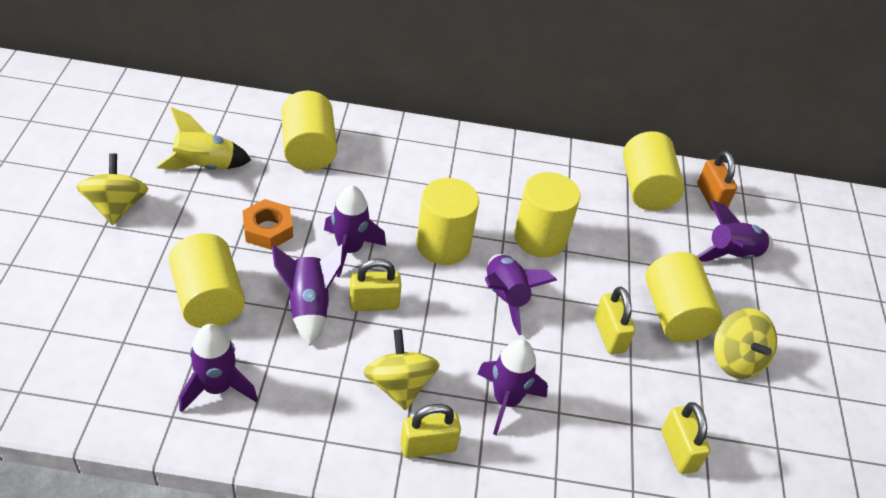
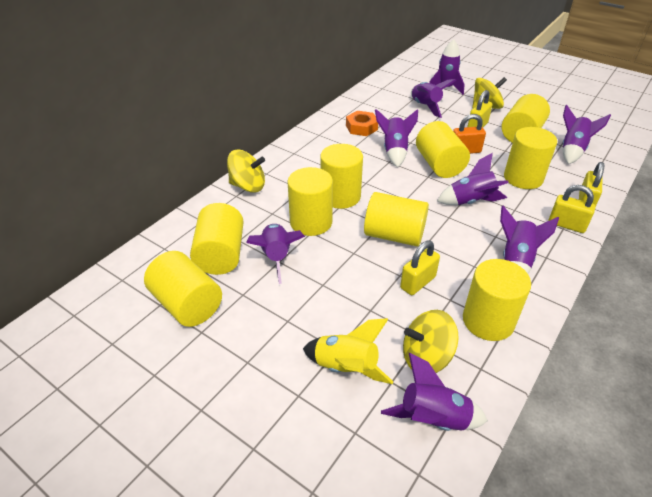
purple rocket: 6 -> 8
yellow cylinder: 6 -> 9

